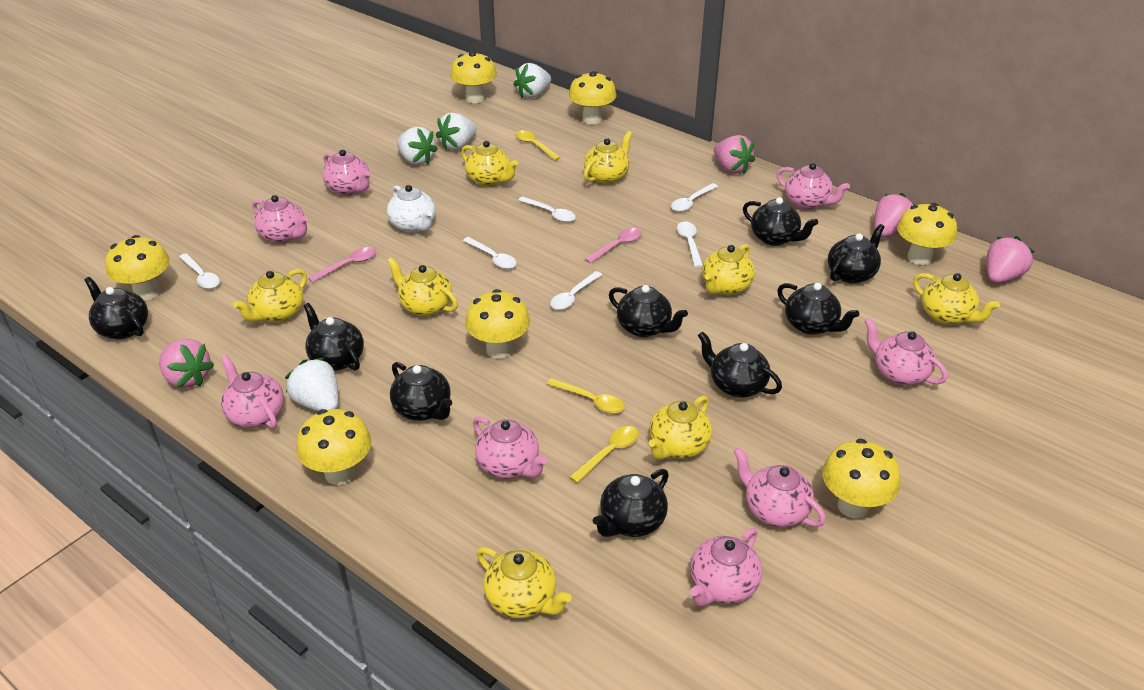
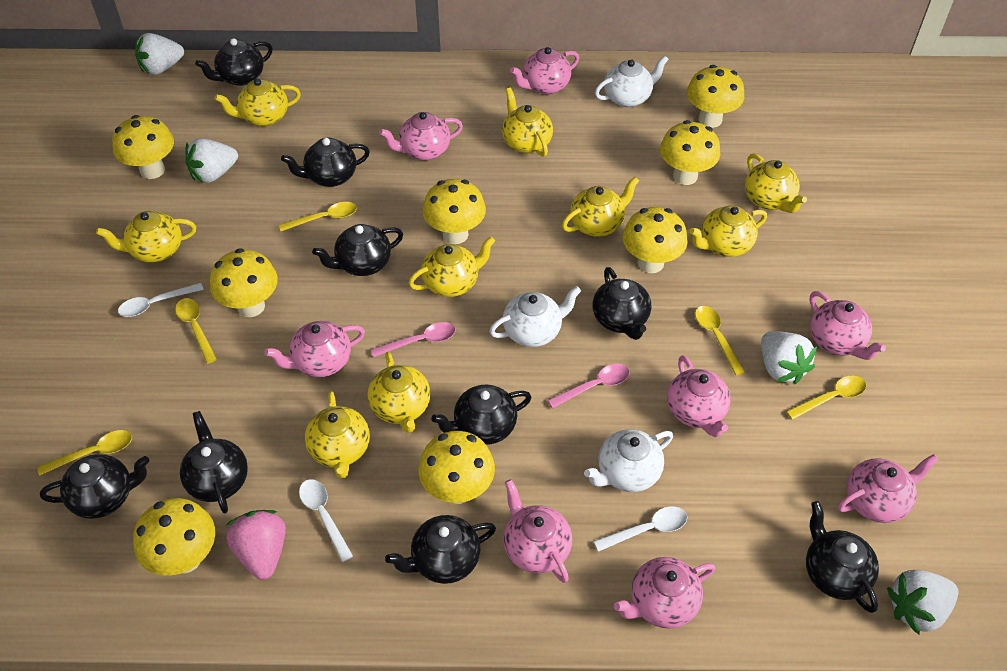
pink strawberry: 4 -> 1
white spoon: 6 -> 3
white teapot: 1 -> 3
yellow mushroom: 7 -> 8
yellow spoon: 3 -> 5
yellow teapot: 8 -> 9

